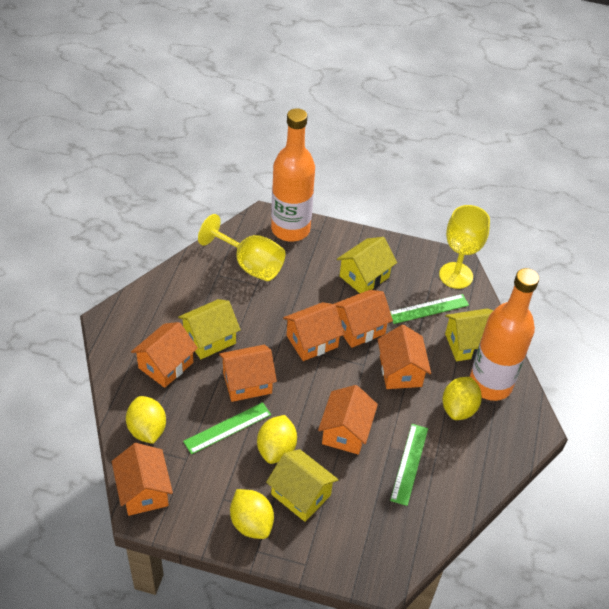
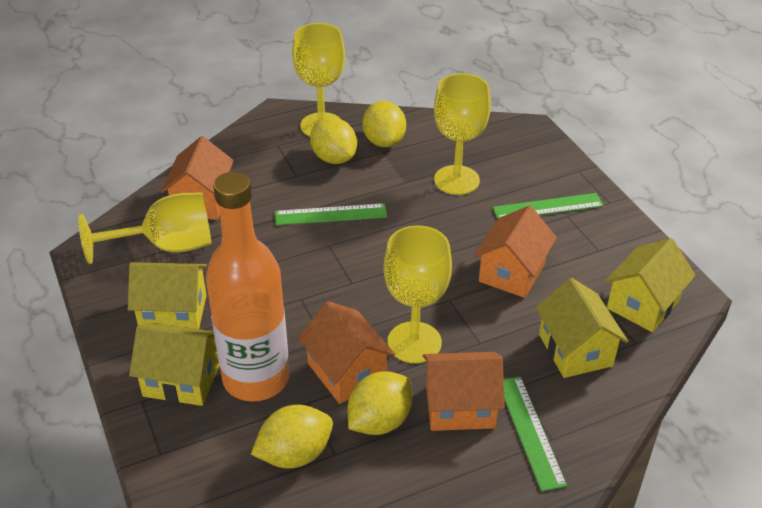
orange bottle: 2 -> 1
orange house: 7 -> 4
yellow goblet: 2 -> 4

